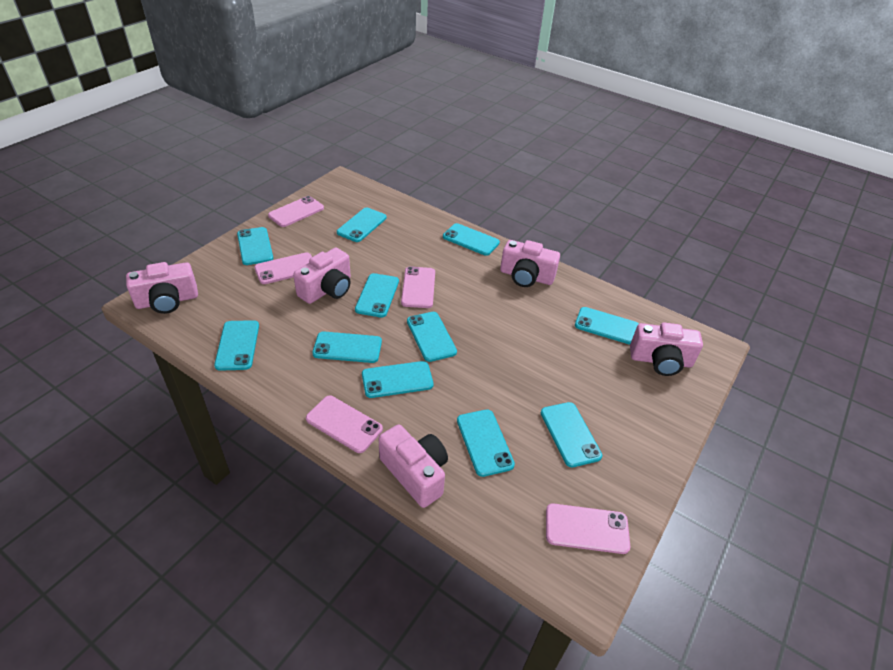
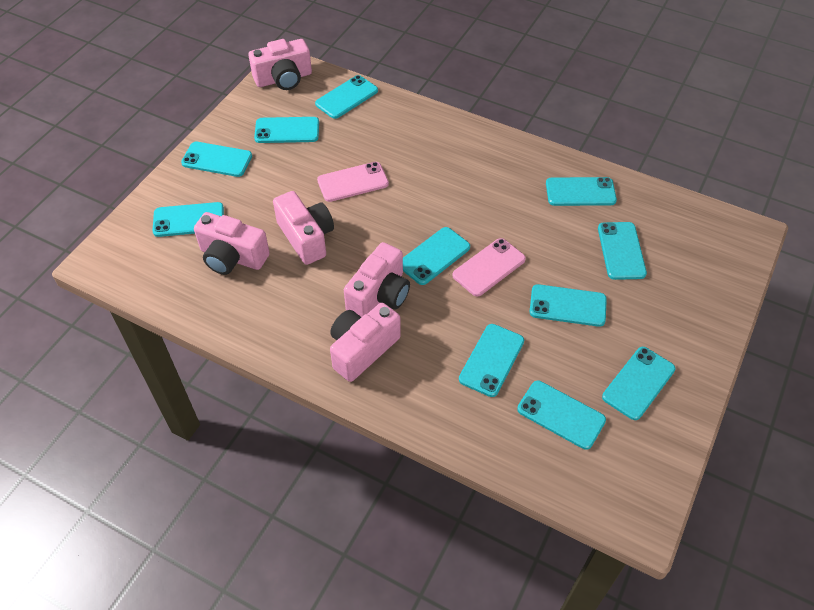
pink phone: 5 -> 2

